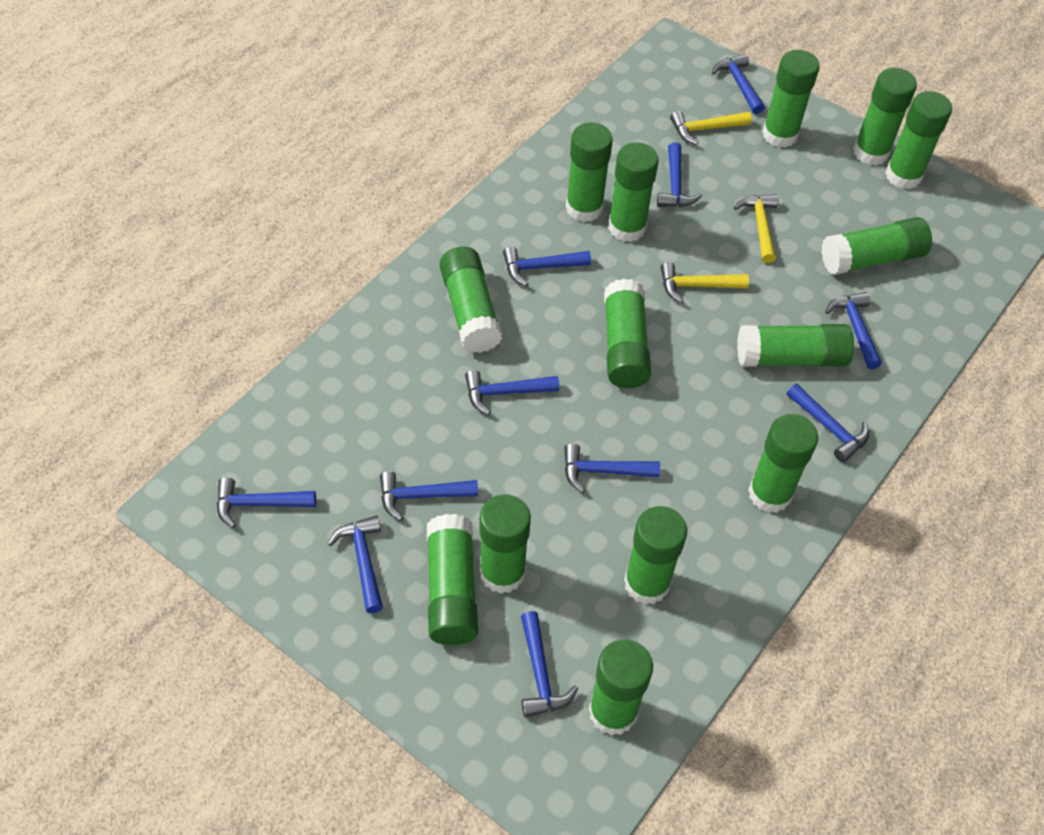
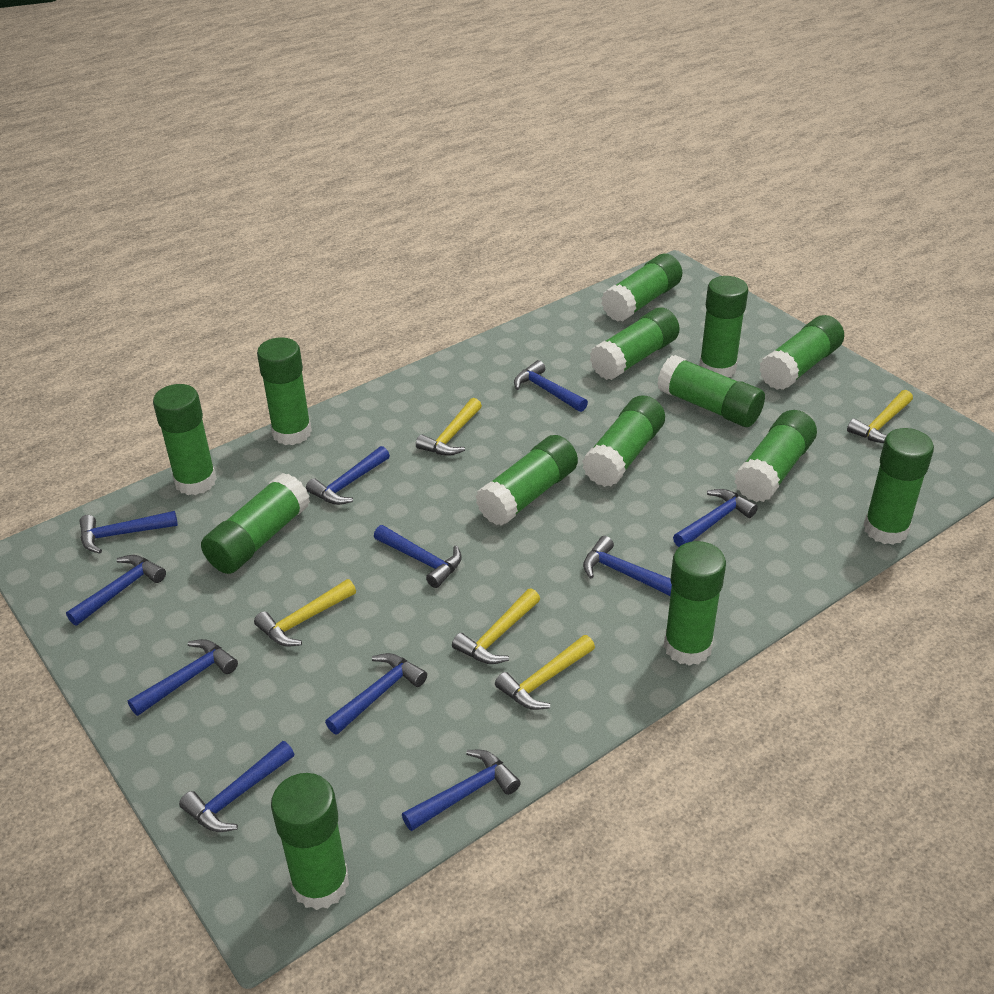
yellow hammer: 3 -> 5

